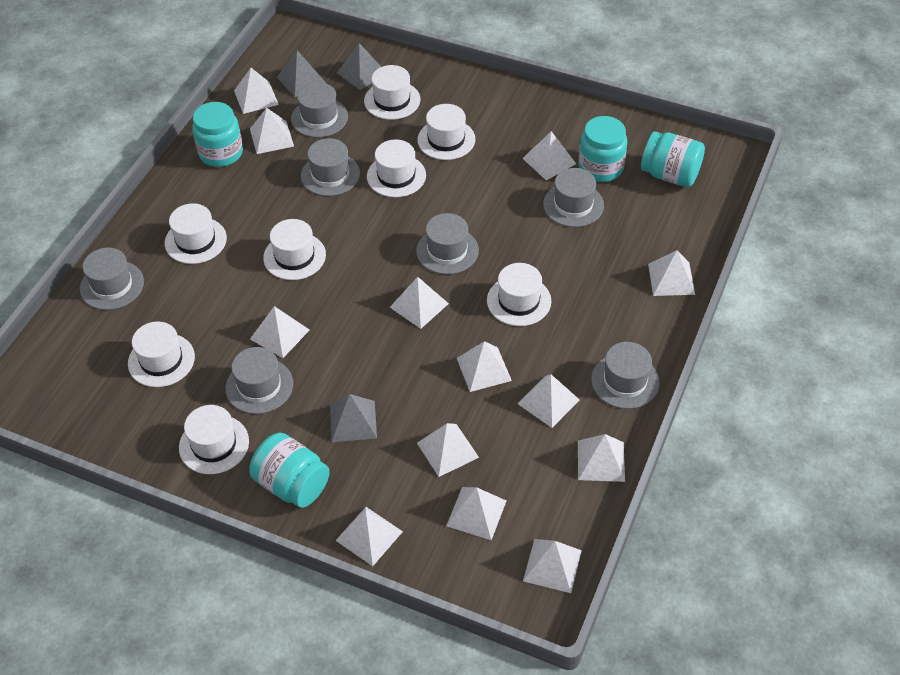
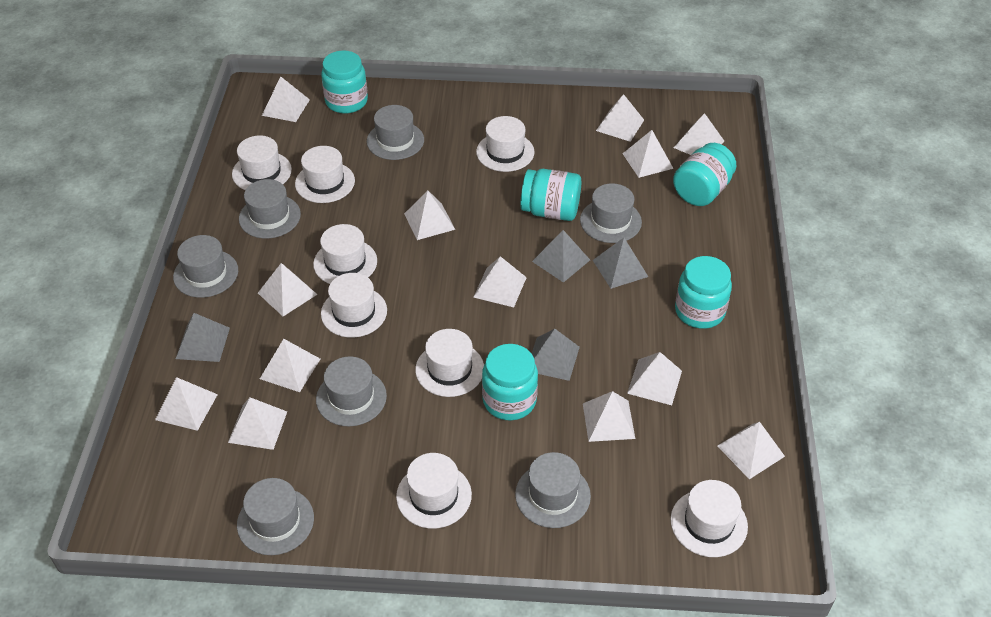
grey pyramid: 3 -> 4
turquoise jar: 4 -> 5

